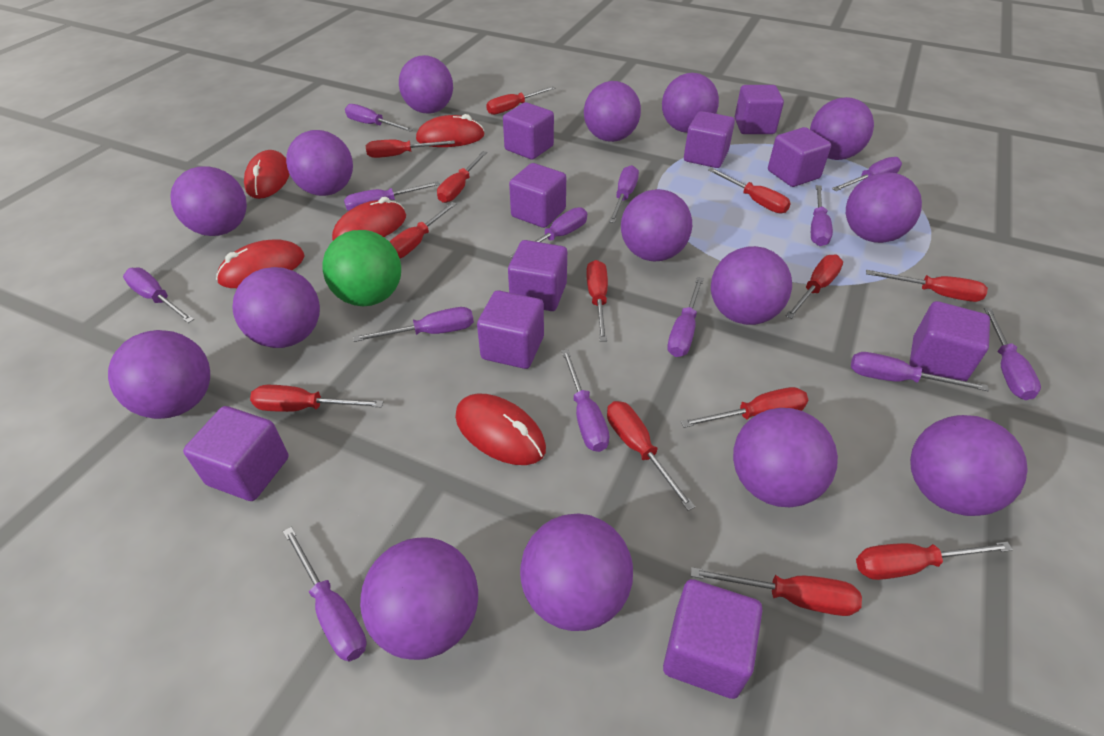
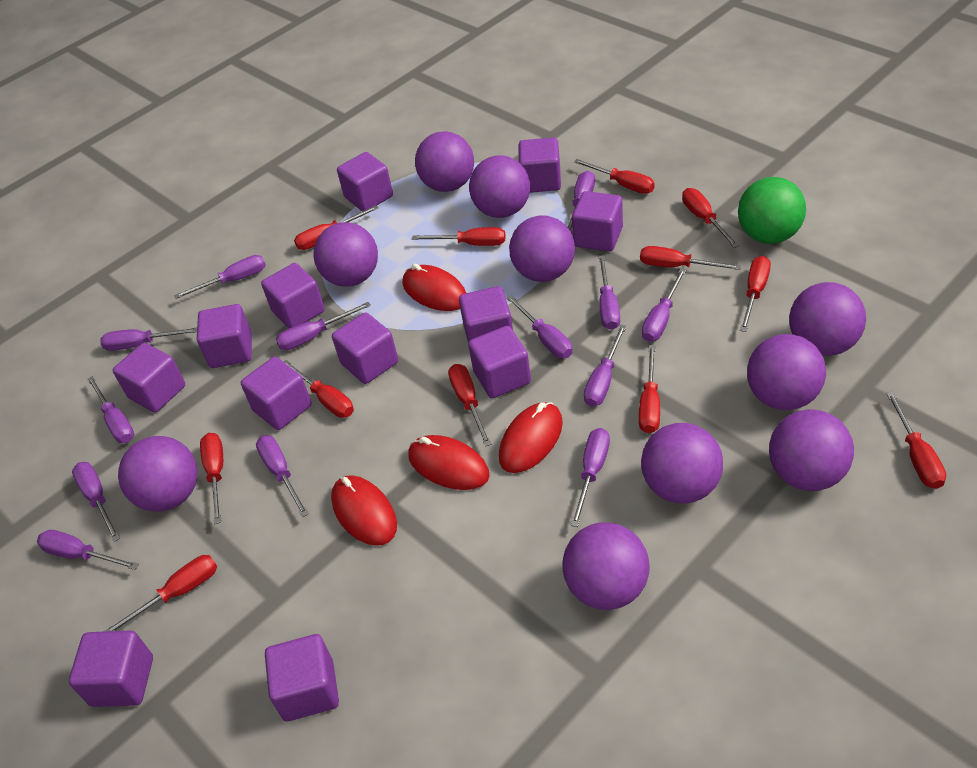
purple ball: 15 -> 10
purple cube: 10 -> 12
red mouse: 5 -> 4
red screwdriver: 13 -> 12

